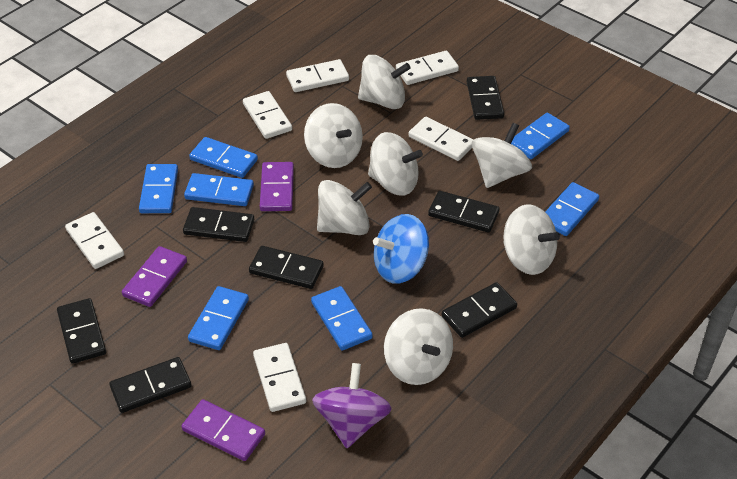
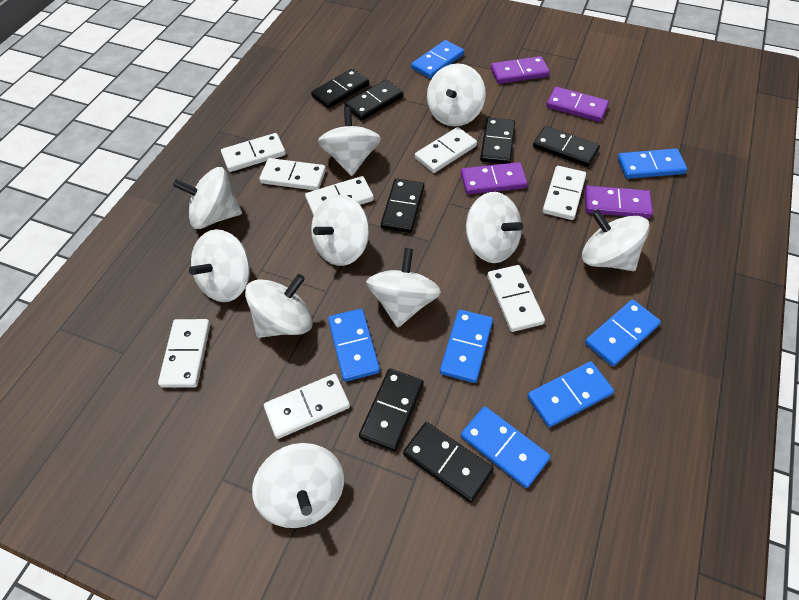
blue spinning top: 1 -> 0
purple domino: 3 -> 4
purple spinning top: 1 -> 0
white domino: 6 -> 8
white spinning top: 7 -> 10

